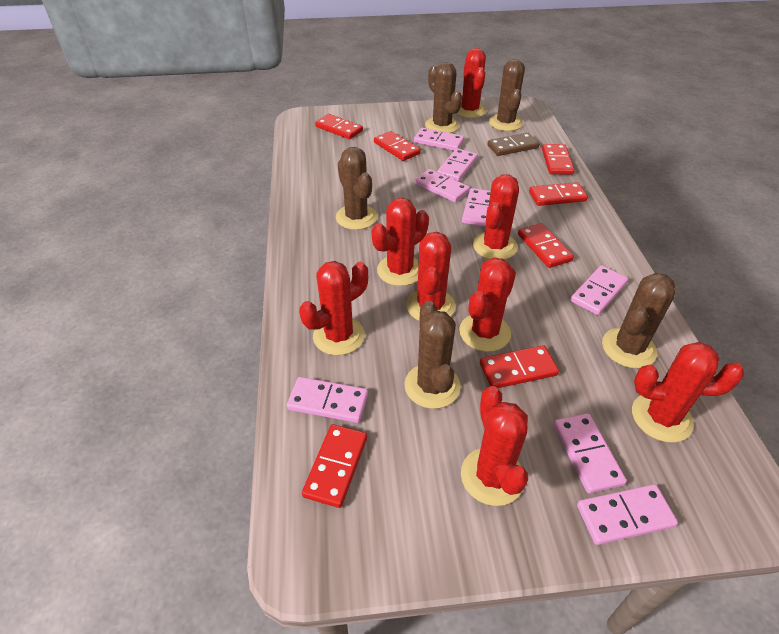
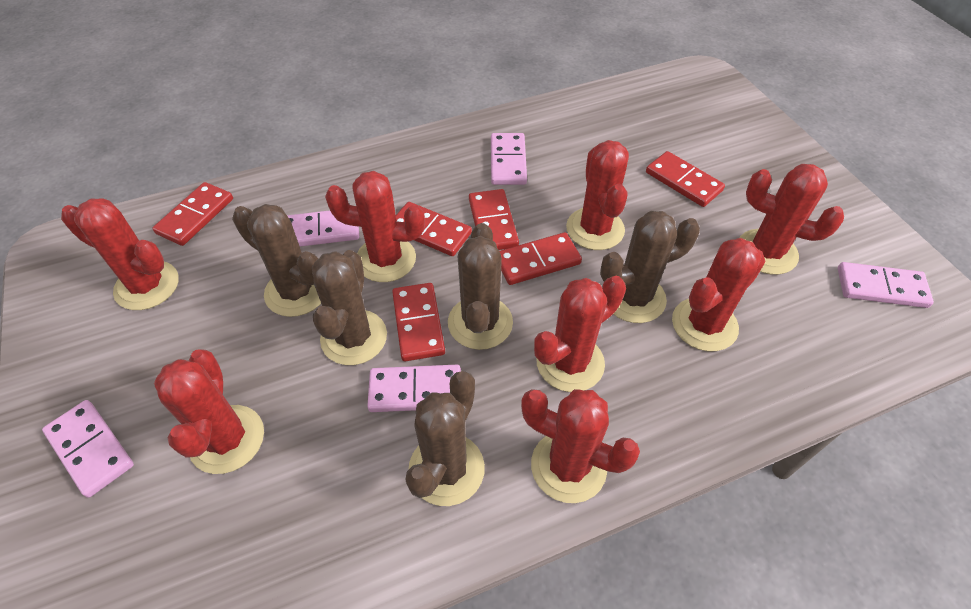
brown domino: 1 -> 0
pink domino: 8 -> 5
red domino: 7 -> 6

